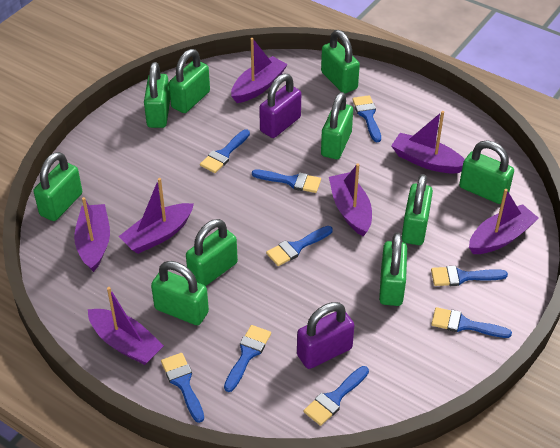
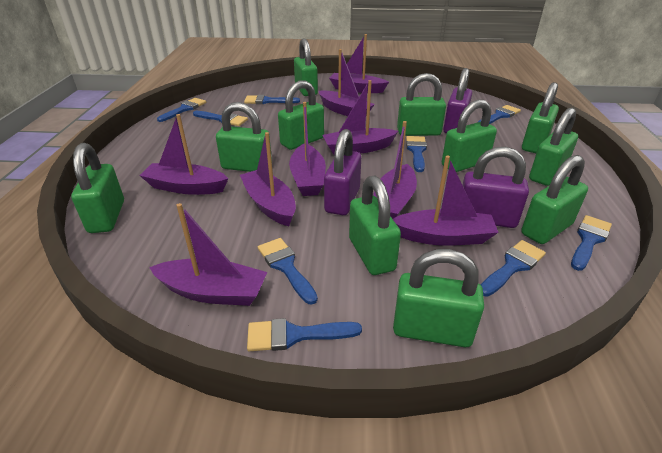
green padlock: 10 -> 11
purple boat: 7 -> 9
purple padlock: 2 -> 3

